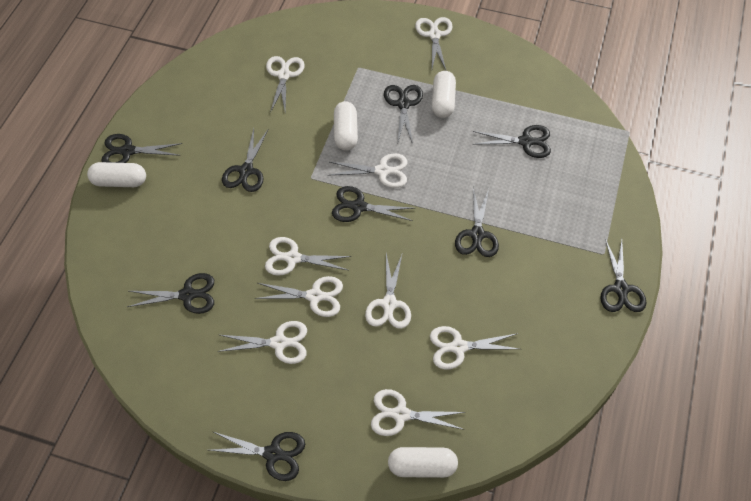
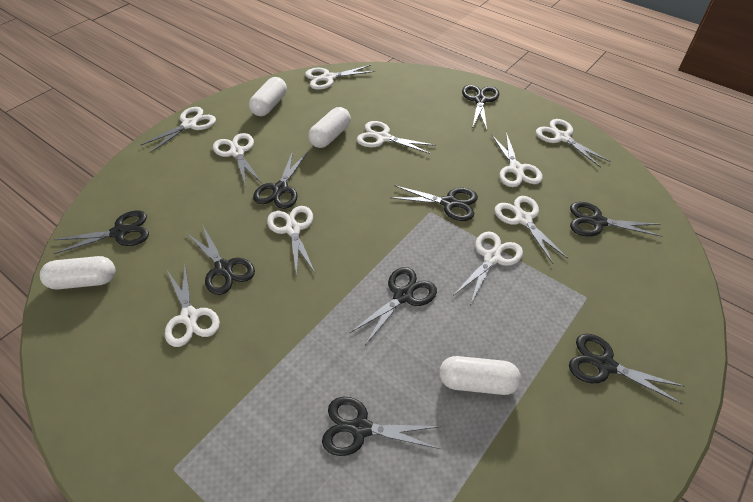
white scissors: 9 -> 10

